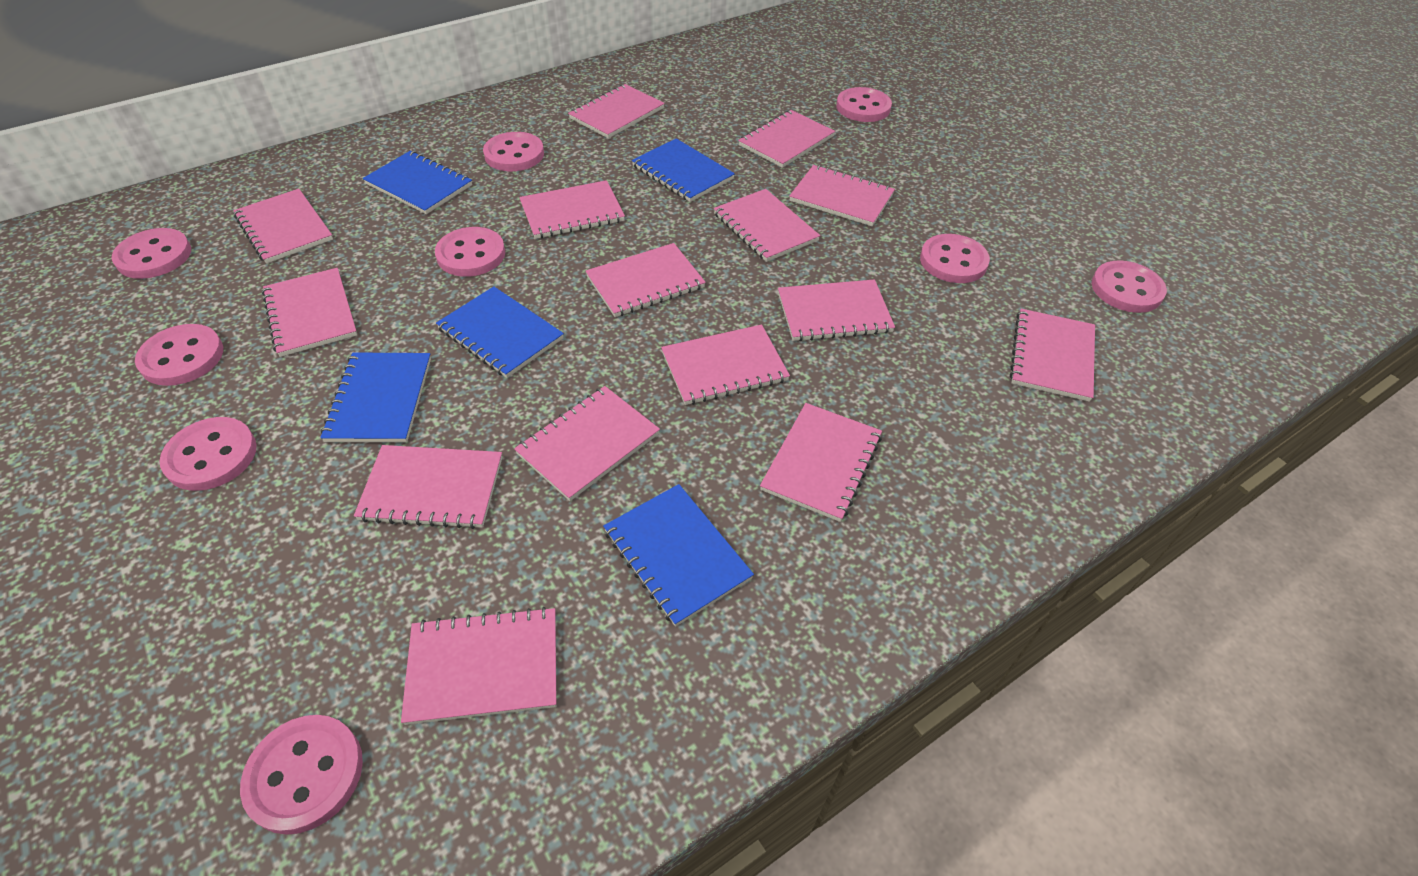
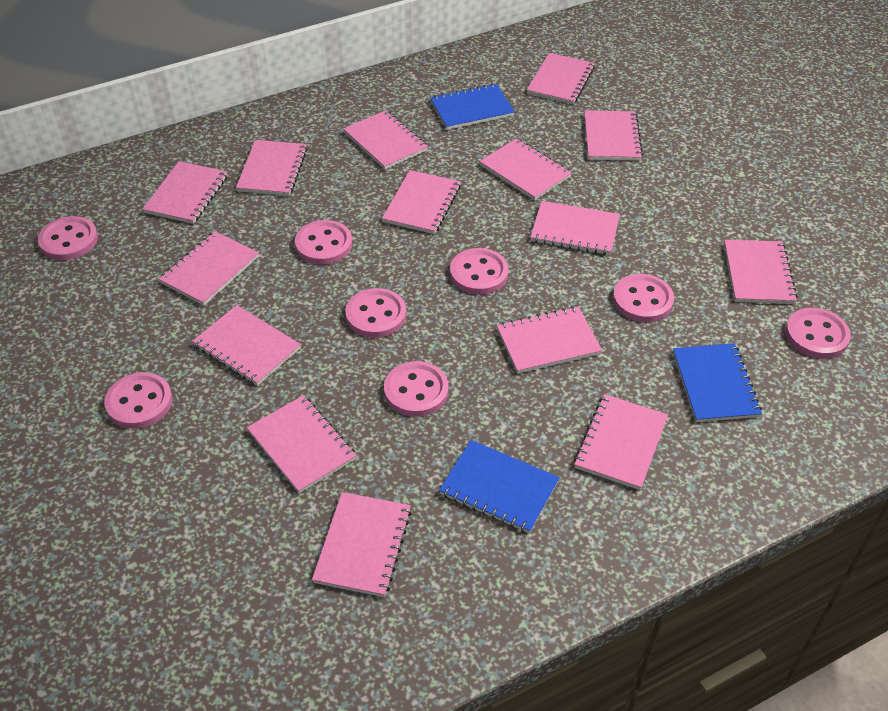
blue notebook: 5 -> 3
pink button: 9 -> 8

